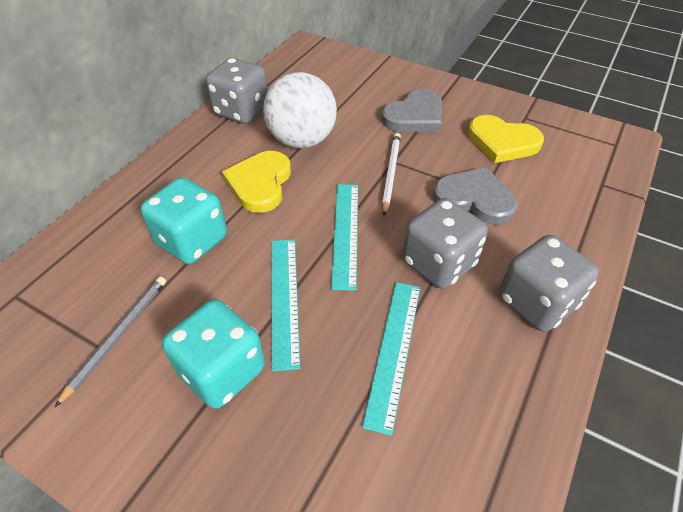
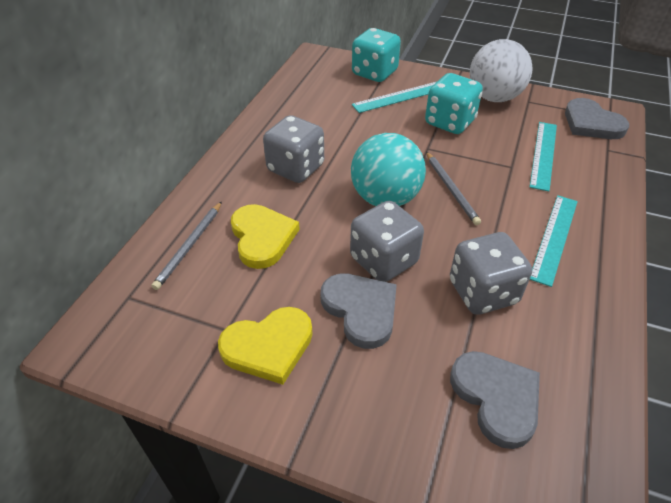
grey heart: 2 -> 3
grey pencil: 1 -> 2
turquoise ball: 0 -> 1
white pencil: 1 -> 0

